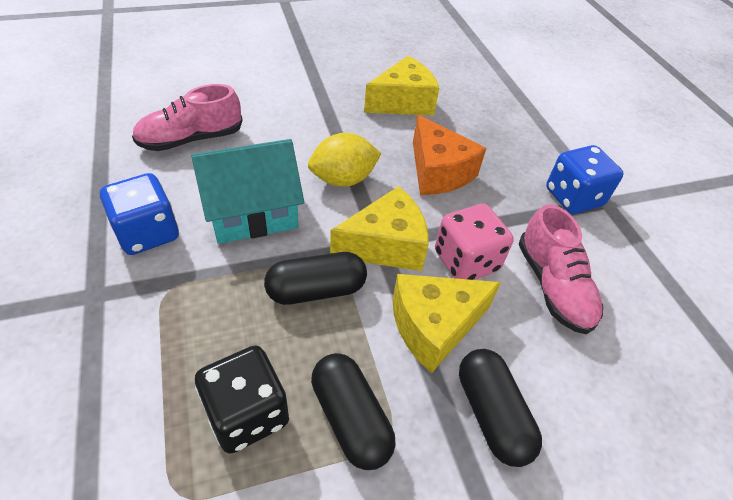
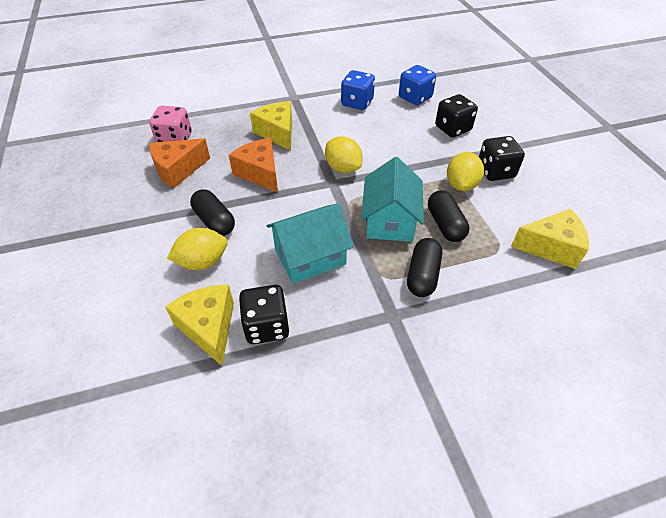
black dice: 1 -> 3
orange cheese: 1 -> 2
pink shoe: 2 -> 0
turquoise house: 1 -> 2
yellow lemon: 1 -> 3

